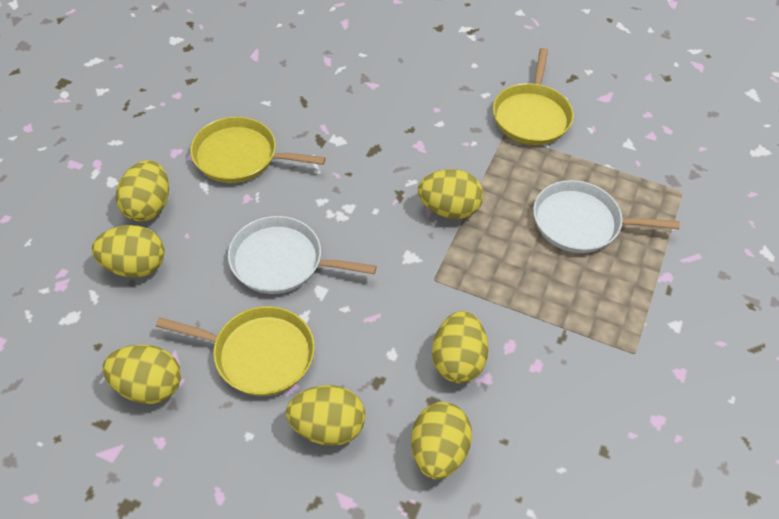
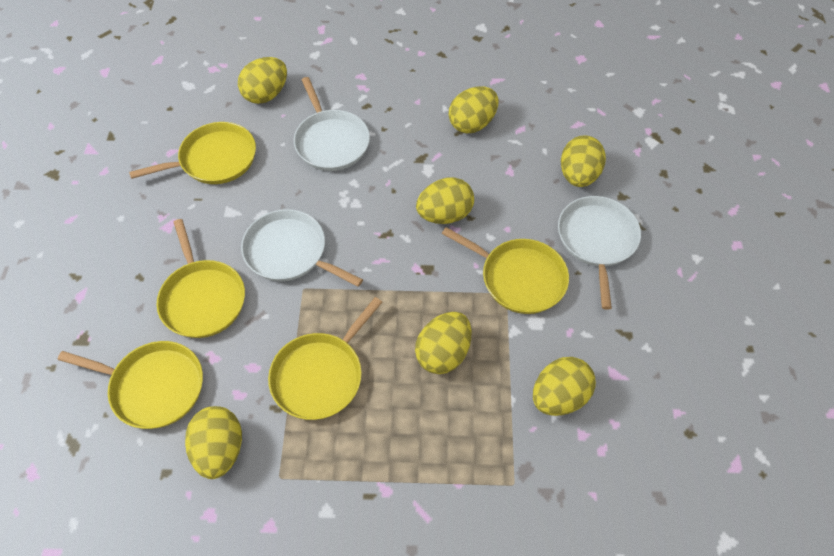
white pan: 2 -> 3
yellow pan: 3 -> 5

